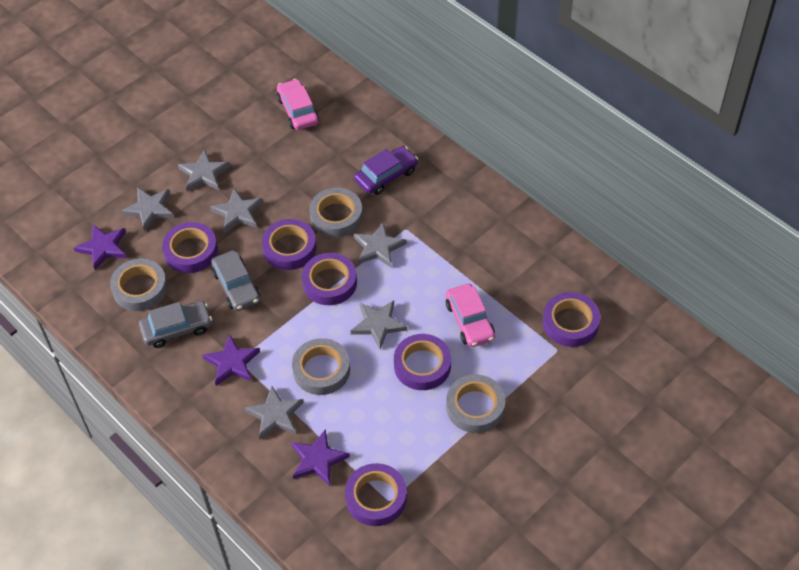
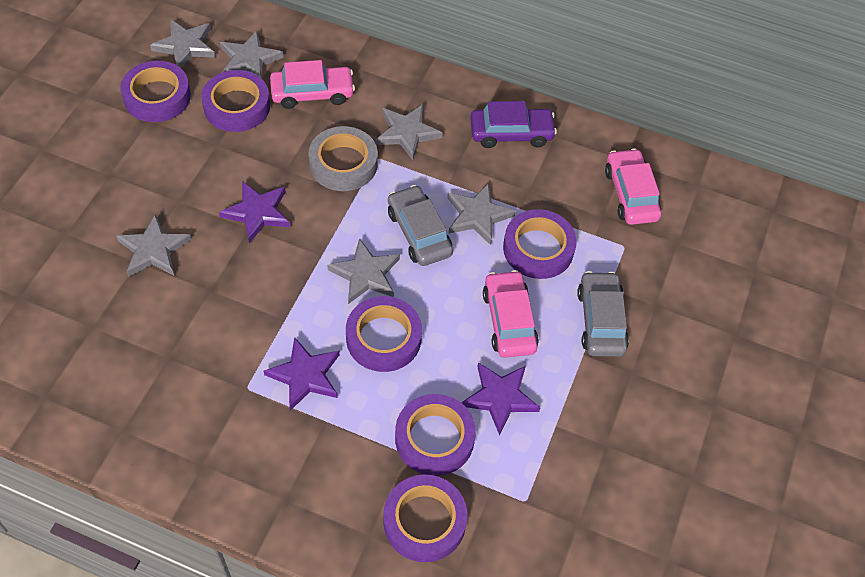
grey tape: 4 -> 1
pink car: 2 -> 3

